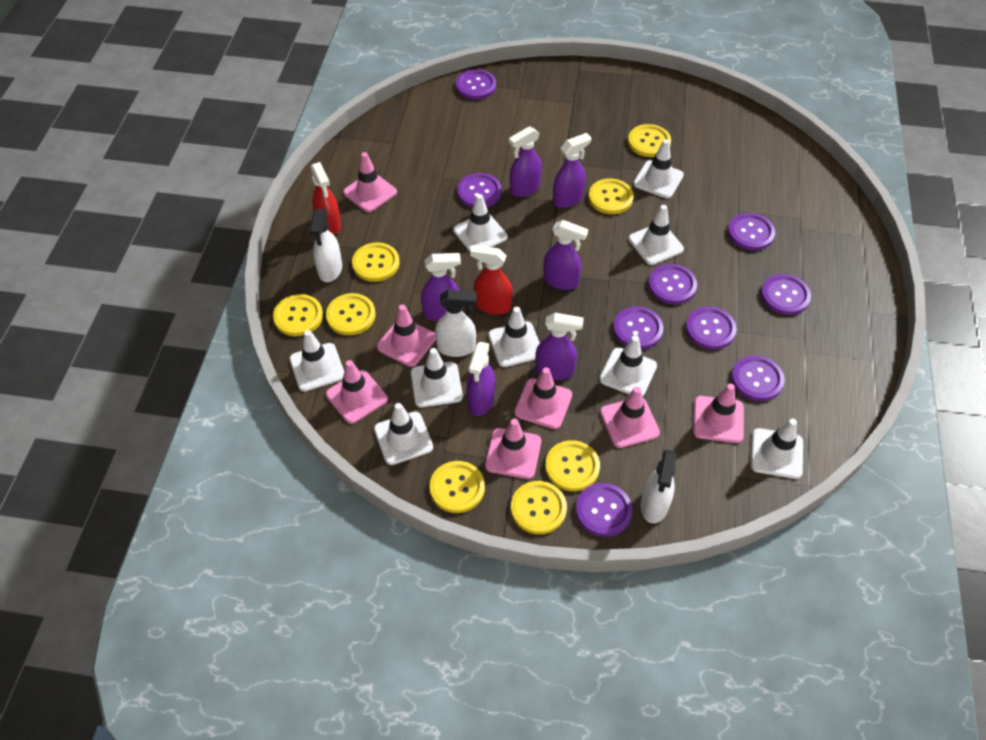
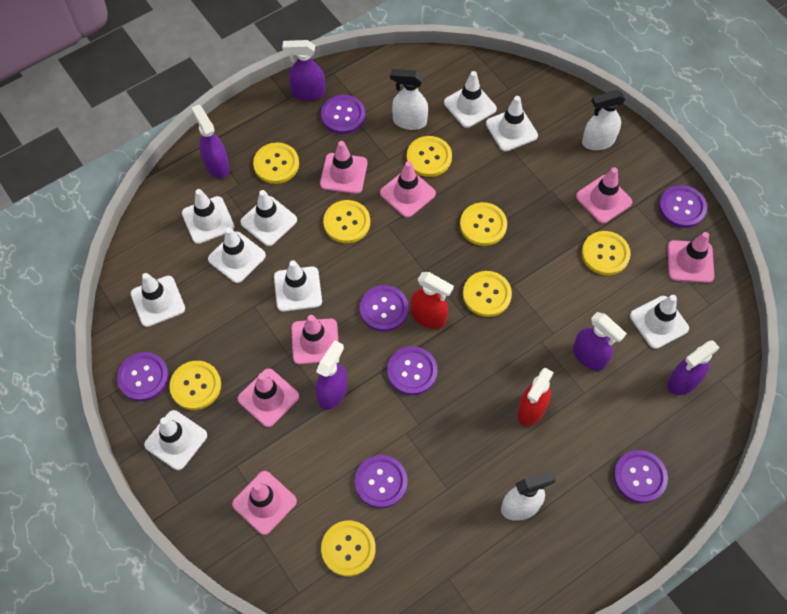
purple button: 9 -> 7
purple spray bottle: 6 -> 5

